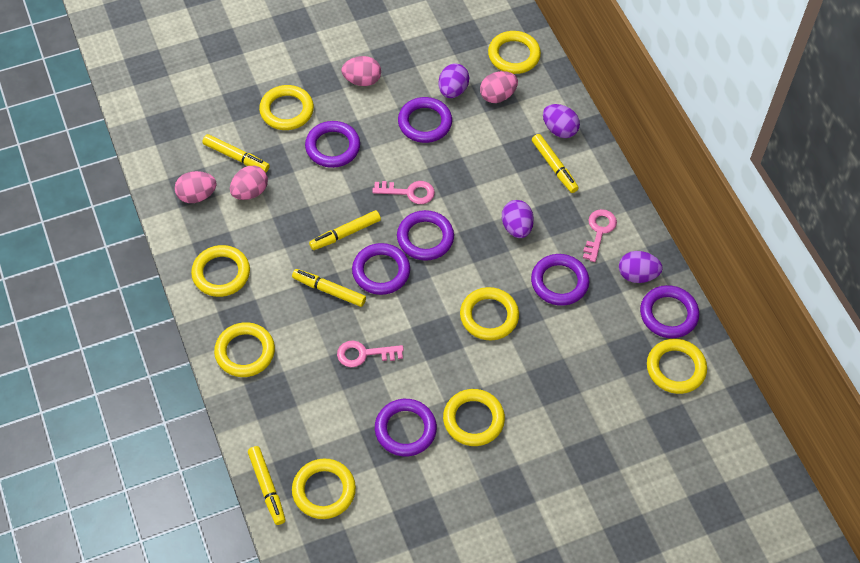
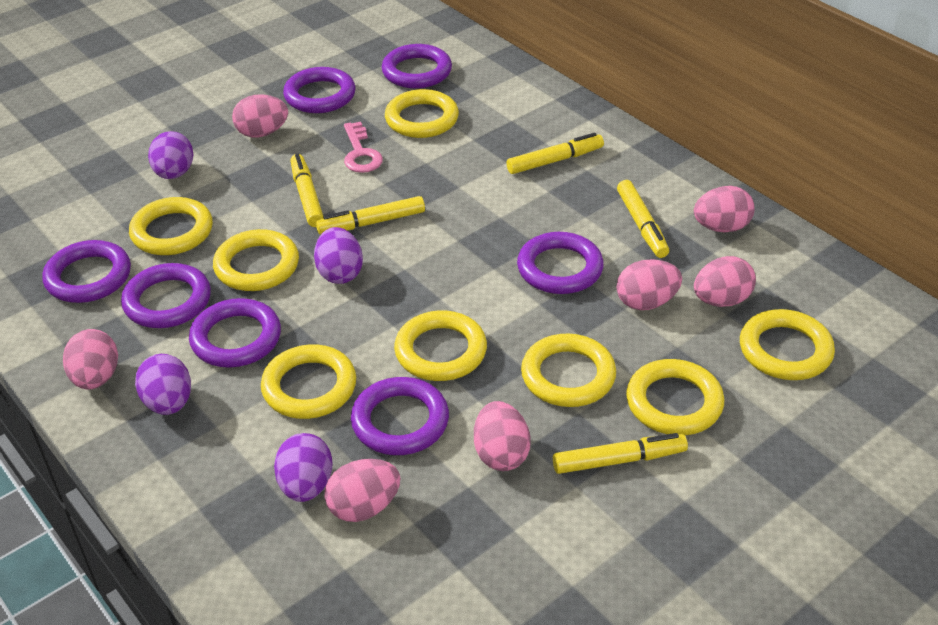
pink egg: 4 -> 7
pink key: 3 -> 1

